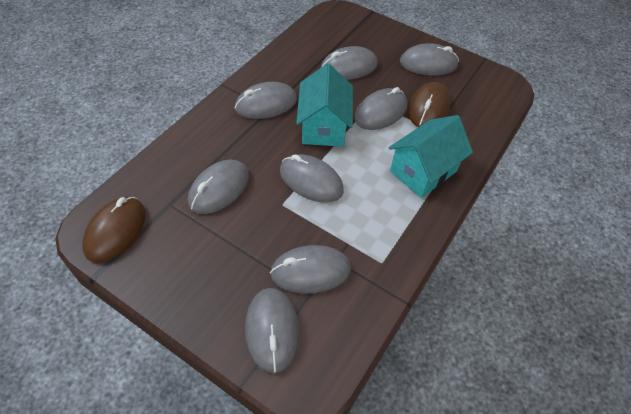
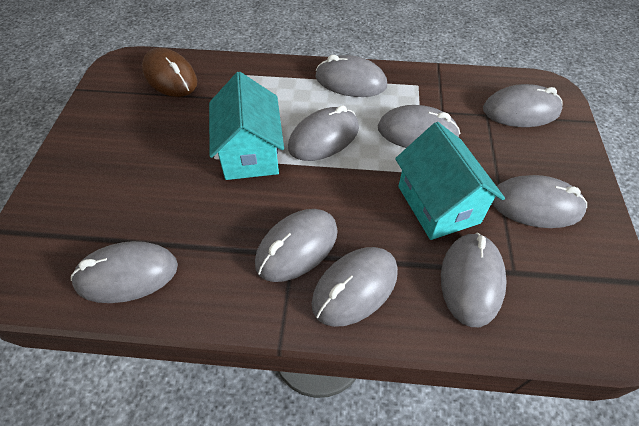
brown mouse: 2 -> 1
grey mouse: 8 -> 9

